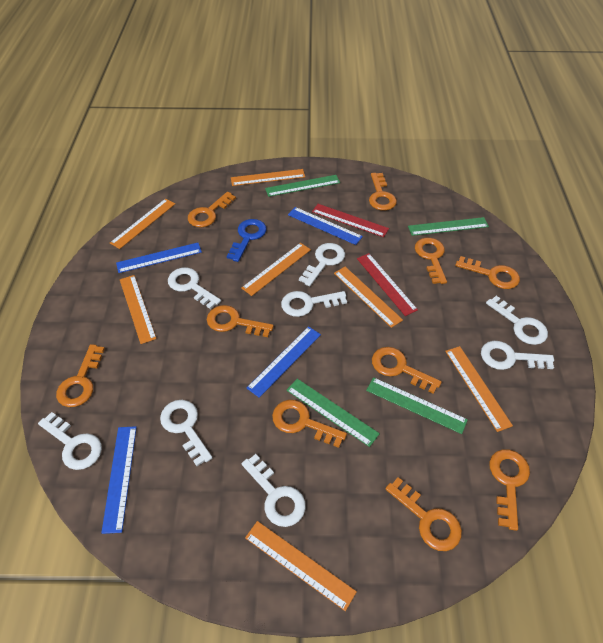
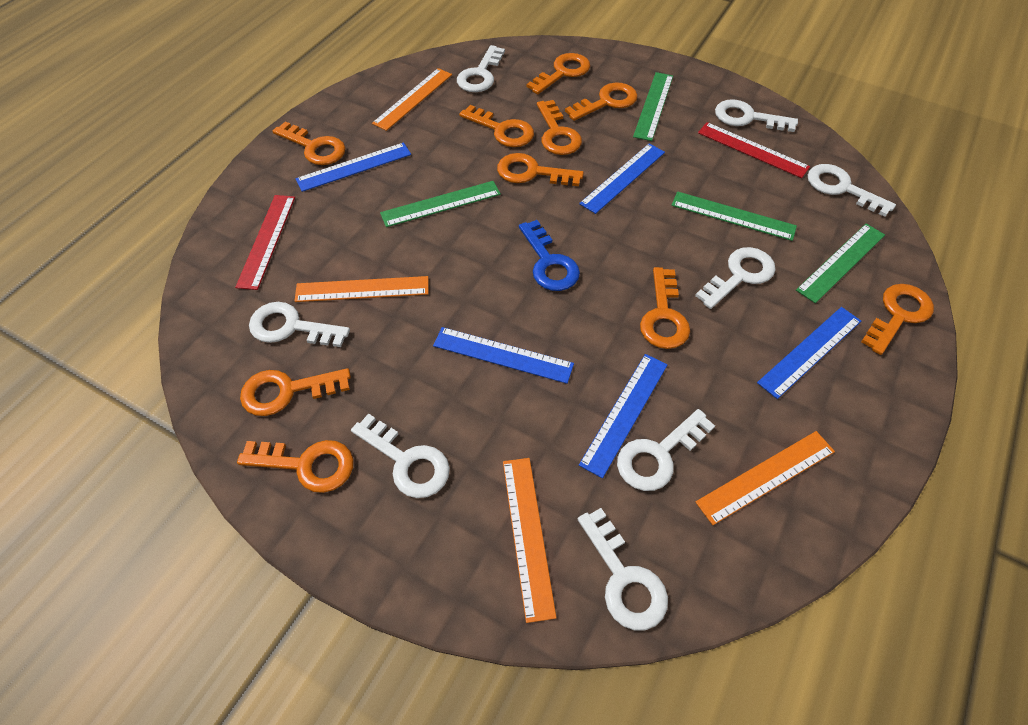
blue ruler: 4 -> 5
orange ruler: 7 -> 4

